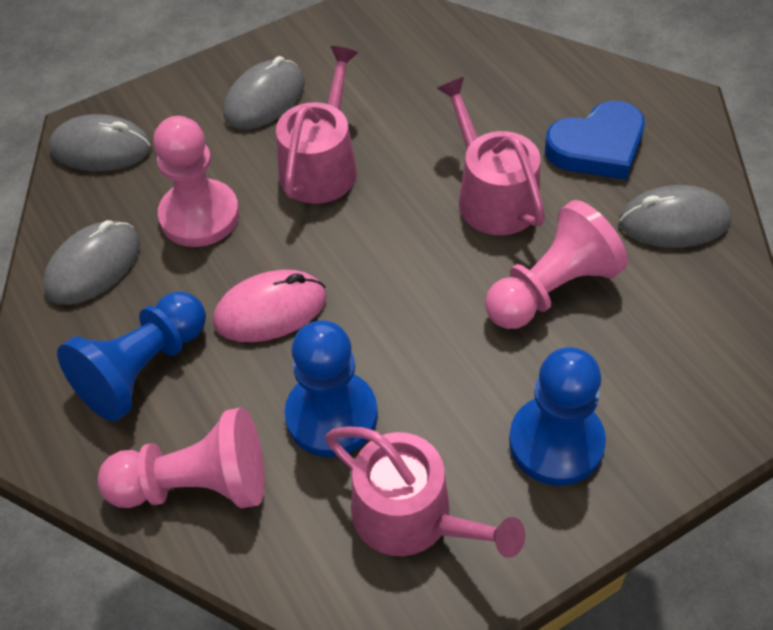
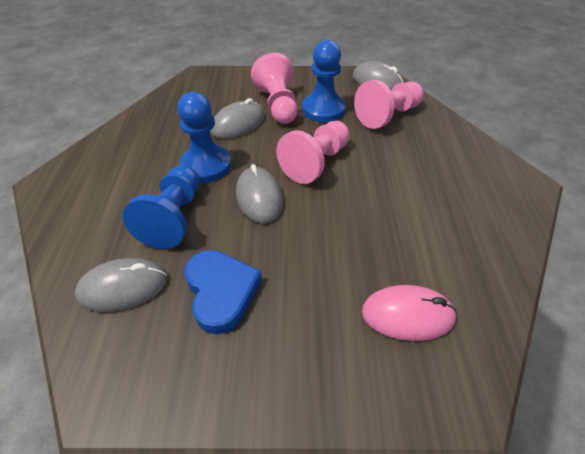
pink watering can: 3 -> 0

